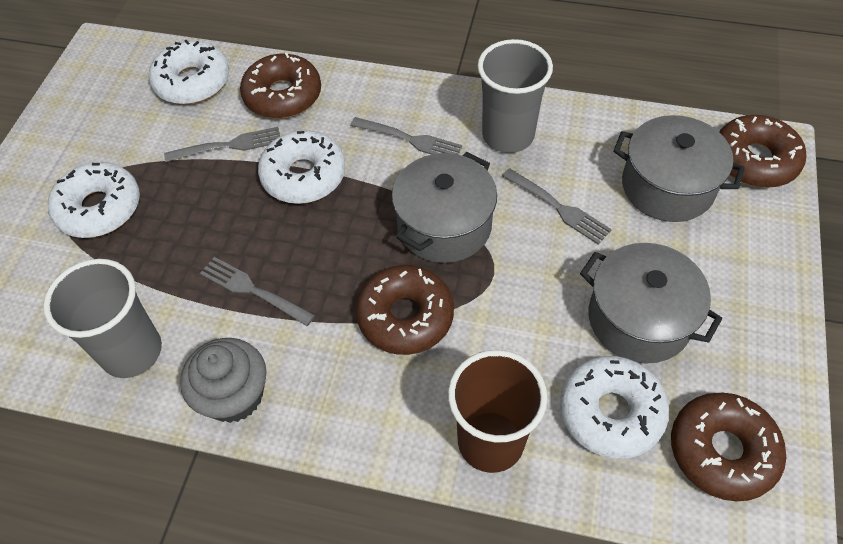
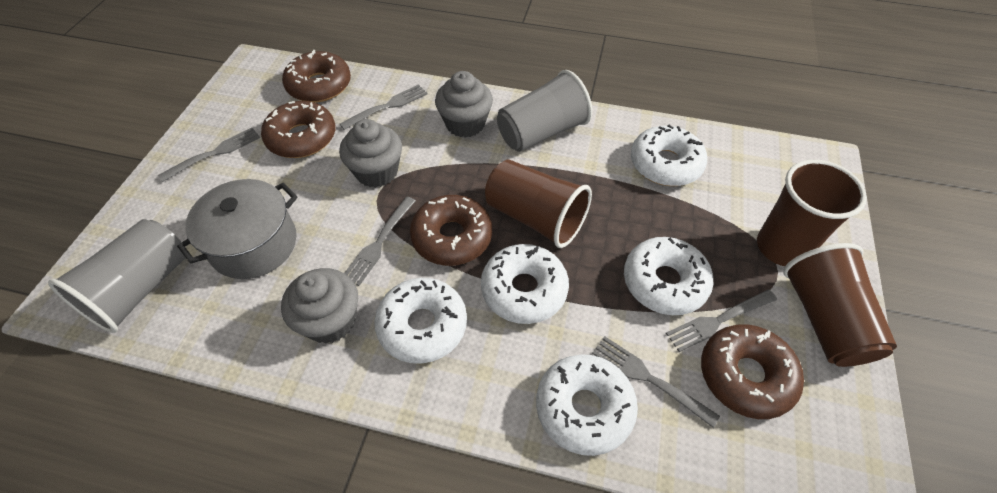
brown cup: 1 -> 3
grey cupcake: 1 -> 3
grey fork: 4 -> 5
grey pot: 3 -> 1
white donut: 4 -> 5

